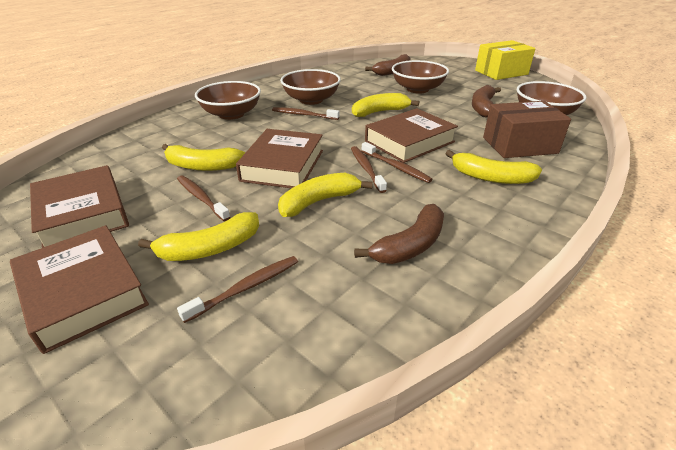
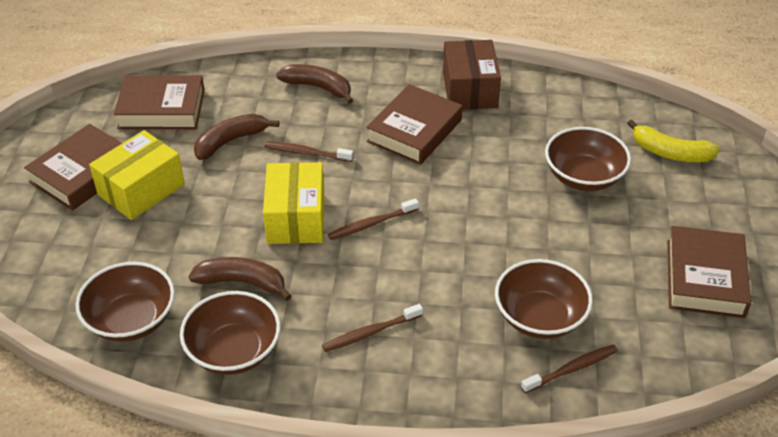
brown toothbrush: 5 -> 4
yellow banana: 5 -> 1
yellow box: 1 -> 2

